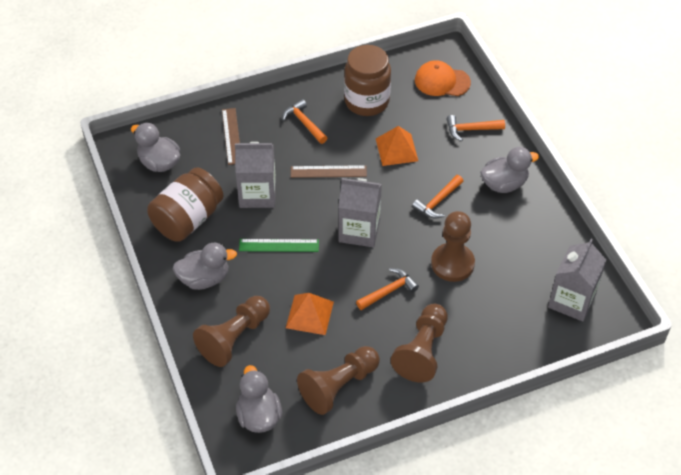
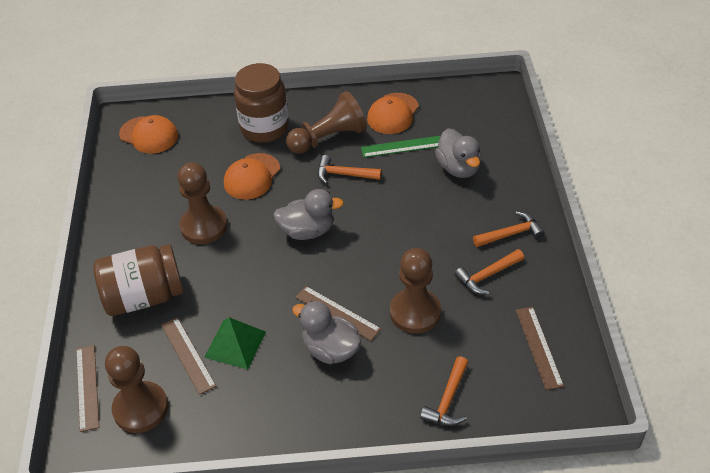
brown ruler: 2 -> 4
green pyramid: 0 -> 1
grey carton: 3 -> 0
grey duck: 4 -> 3
orange cap: 1 -> 3
orange pyramid: 2 -> 0

